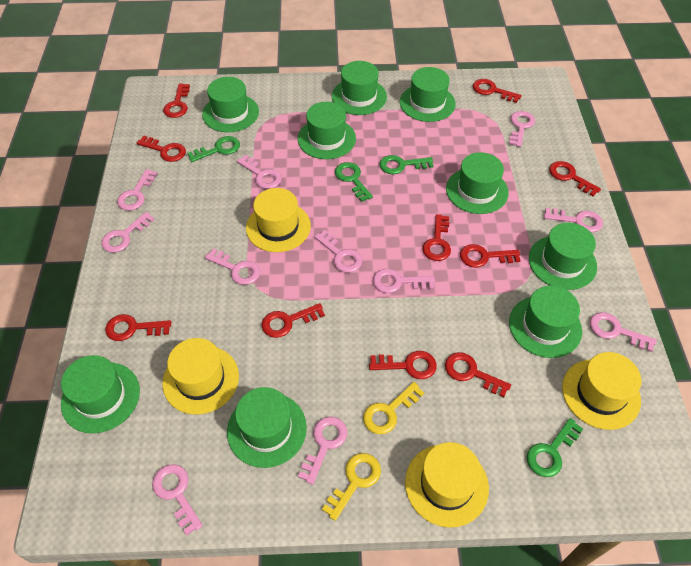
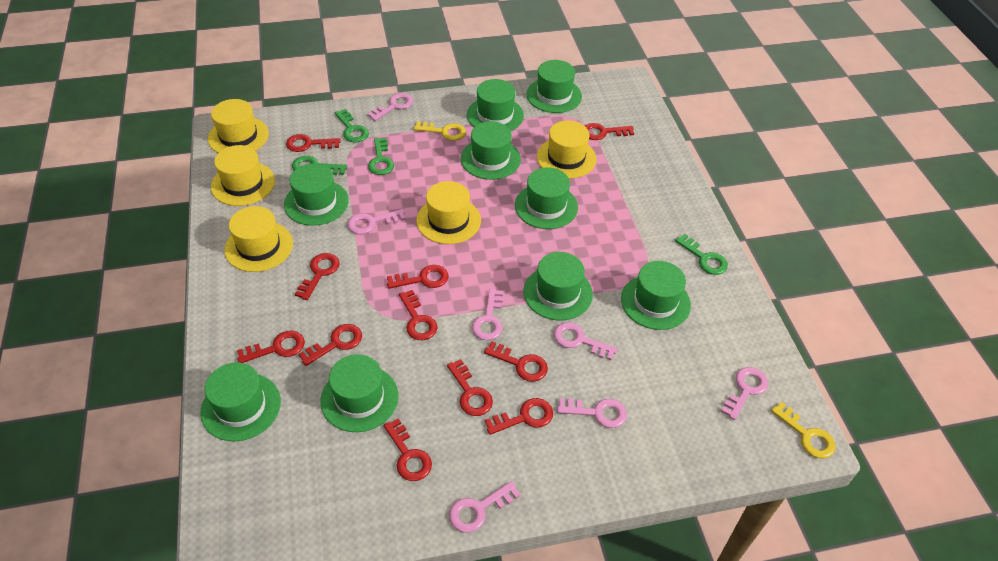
pink key: 11 -> 7
red key: 10 -> 11
yellow hat: 4 -> 5

